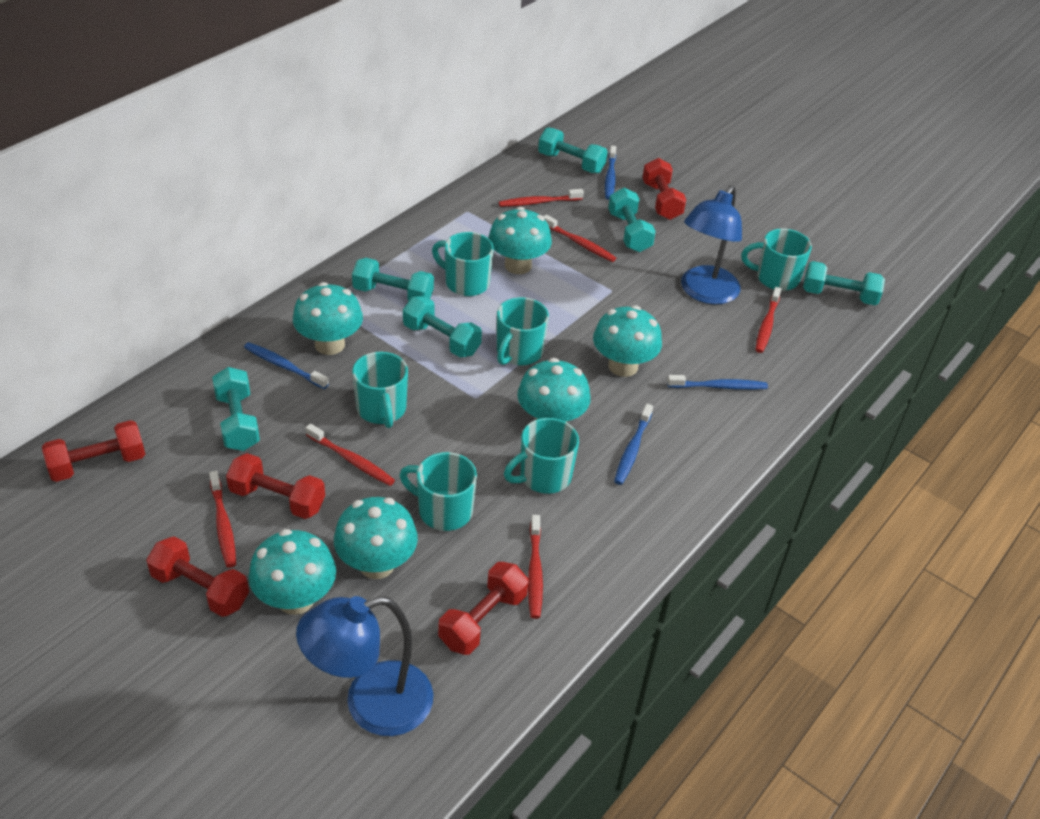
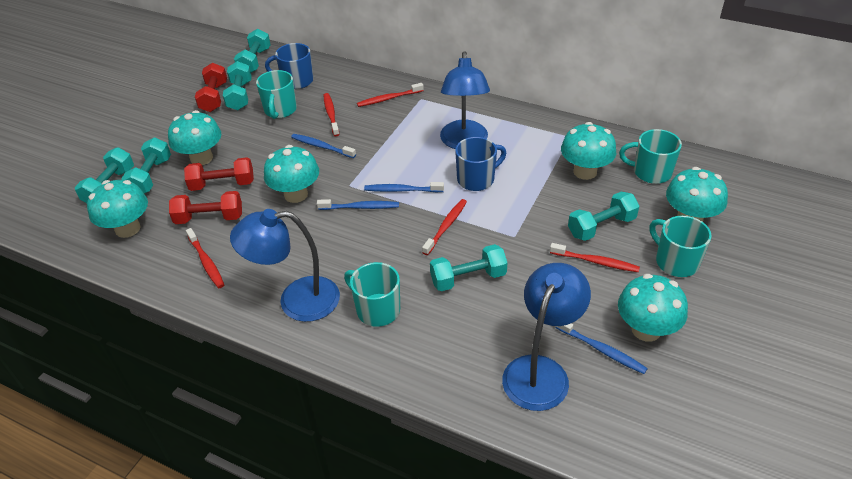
blue lamp: 2 -> 3
blue mug: 0 -> 2
red dumbbell: 5 -> 3
red toothbrush: 6 -> 5
turquoise mug: 6 -> 4

